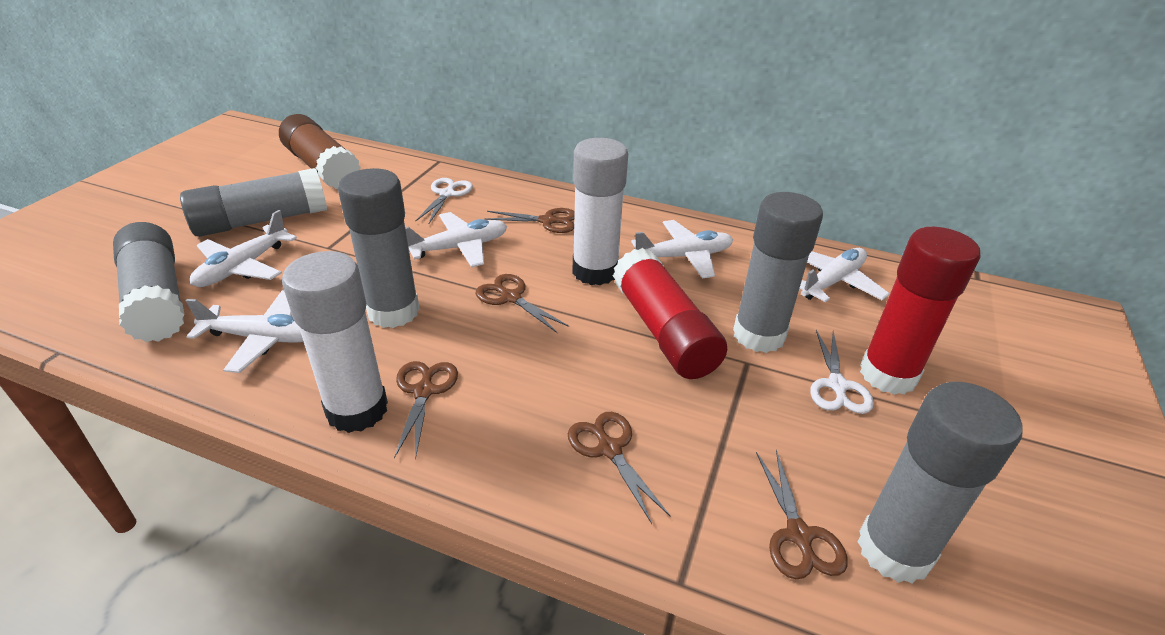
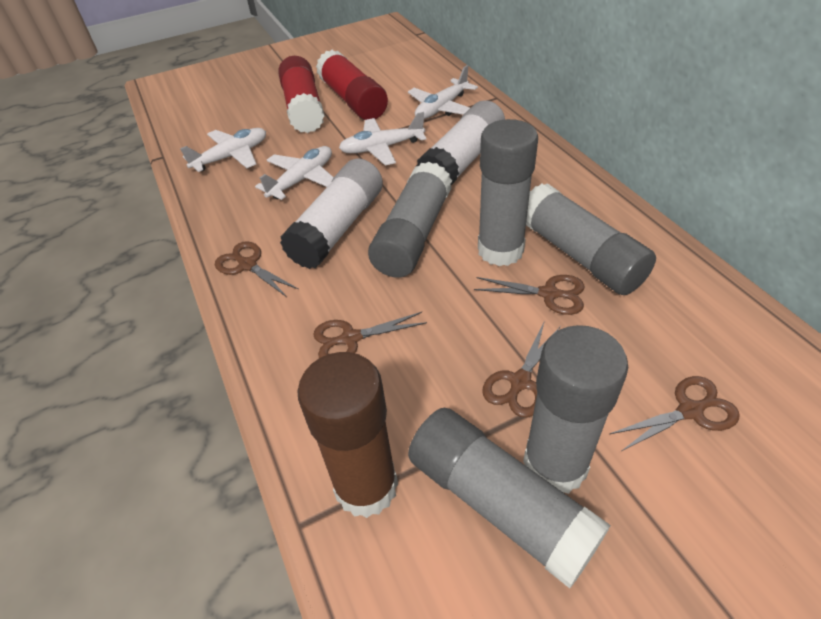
white plane: 5 -> 4
white scissors: 2 -> 0

